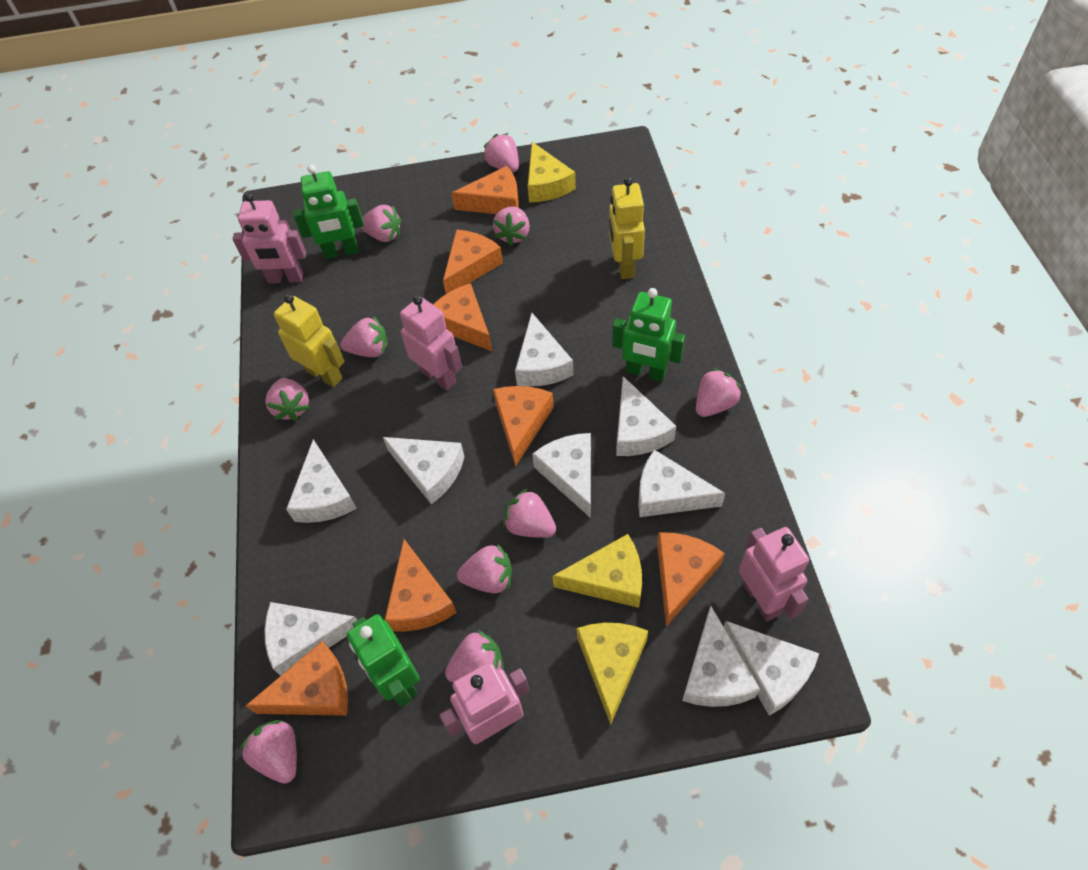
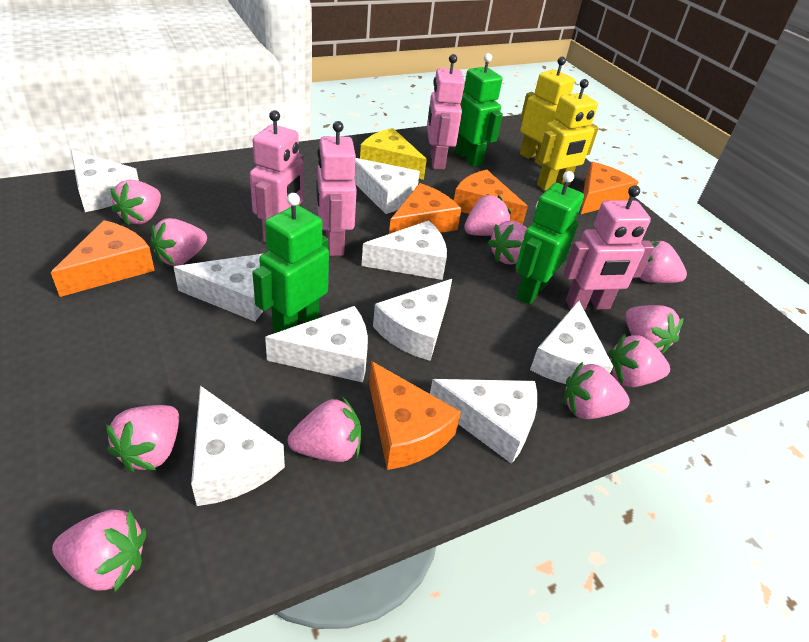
orange cheese: 7 -> 5
pink strawberry: 10 -> 11
yellow cheese: 3 -> 1

